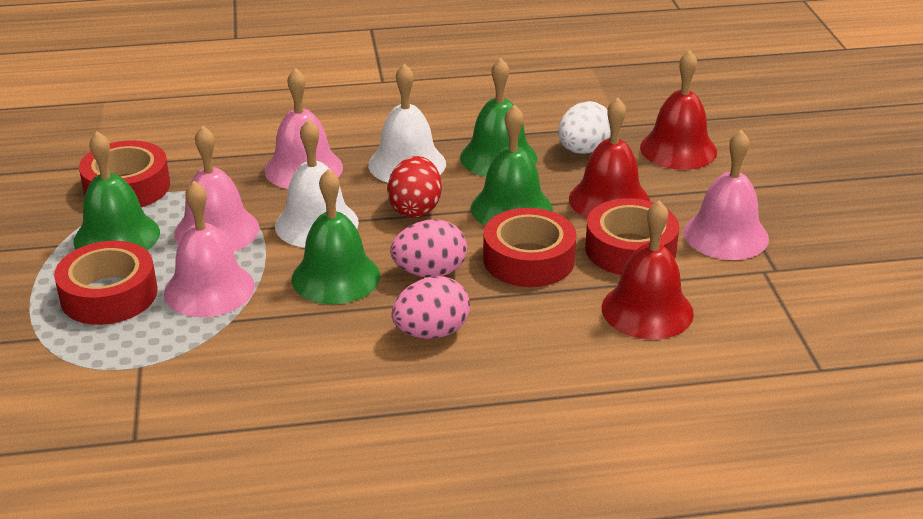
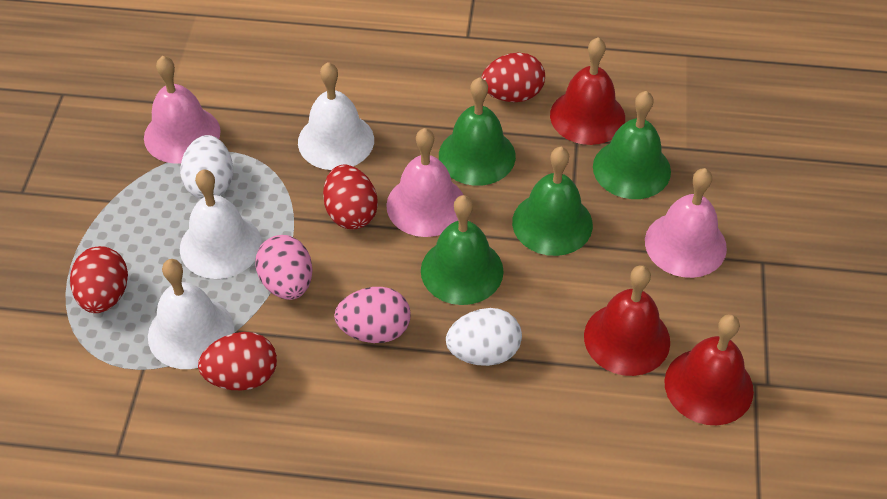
pink bell: 4 -> 3
red egg: 1 -> 4
red tape: 4 -> 0
white bell: 2 -> 3
white egg: 1 -> 2

